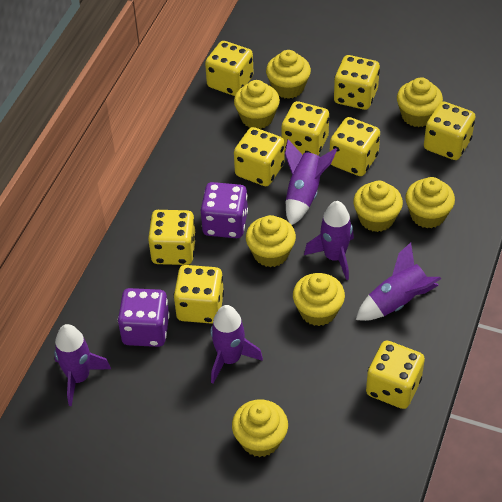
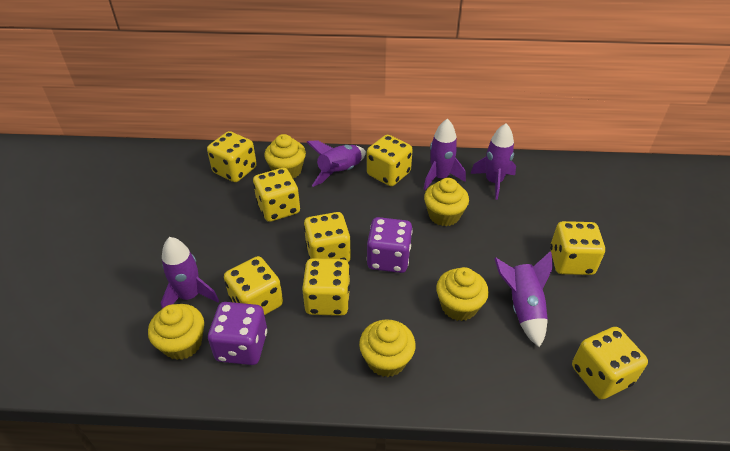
yellow cupcake: 8 -> 5
yellow dice: 9 -> 8

